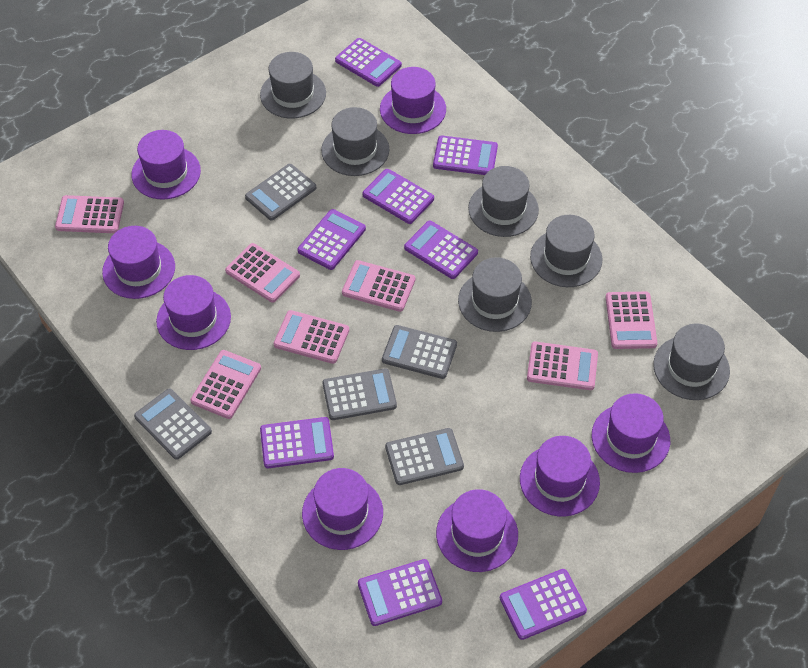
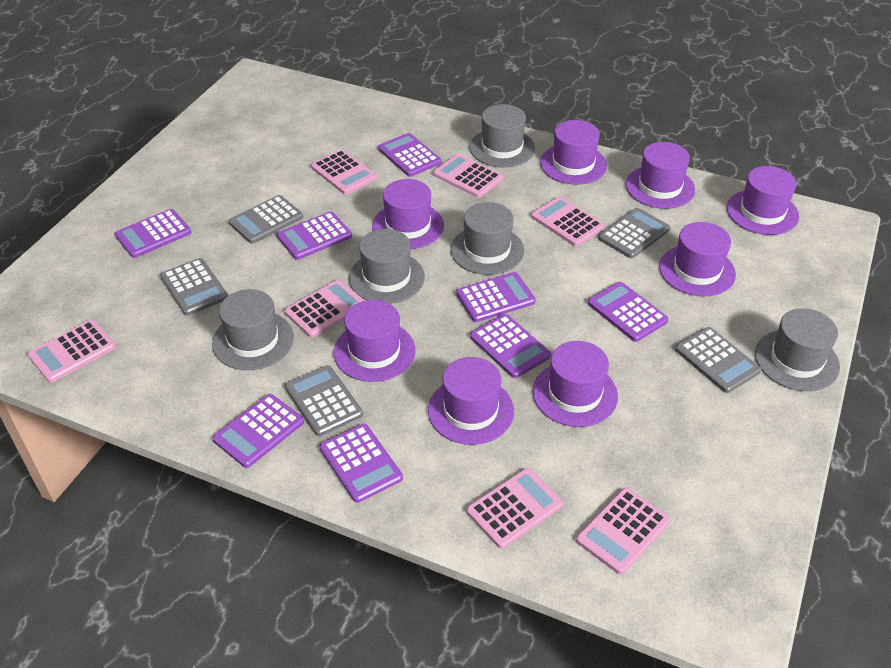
grey hat: 6 -> 5

